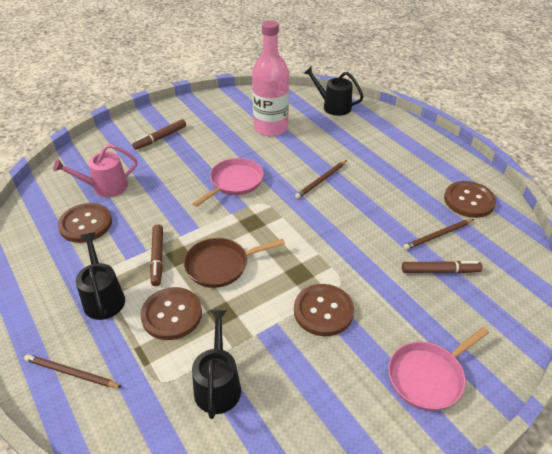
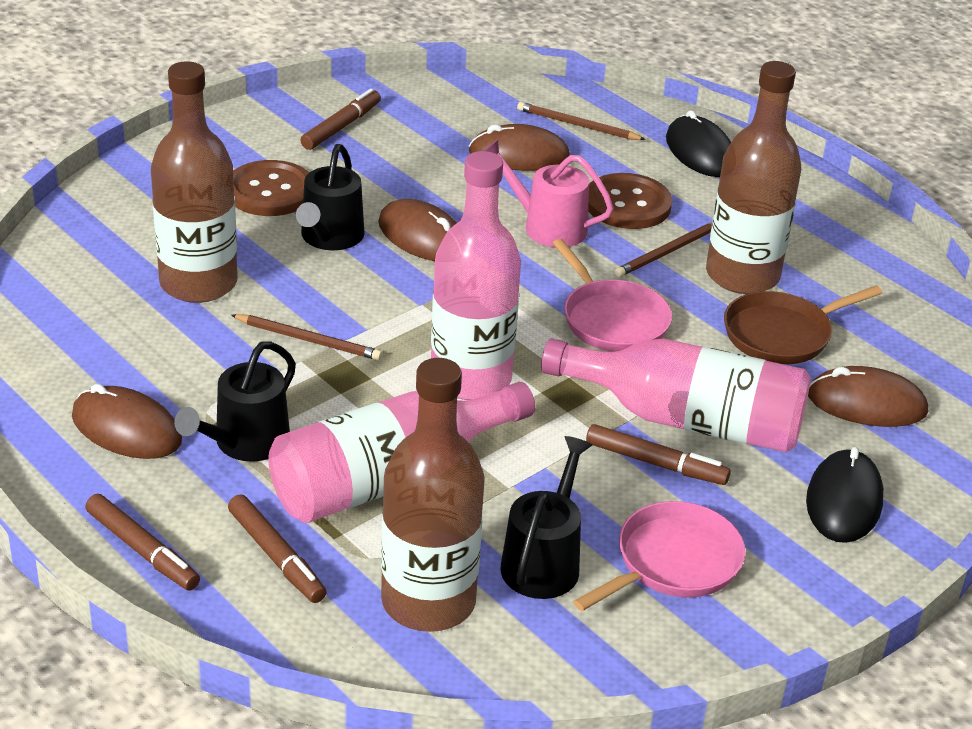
black mouse: 0 -> 2
brown bottle: 0 -> 3
brown button: 4 -> 2
brown marker: 3 -> 4
brown mouse: 0 -> 4
pink bottle: 1 -> 3

